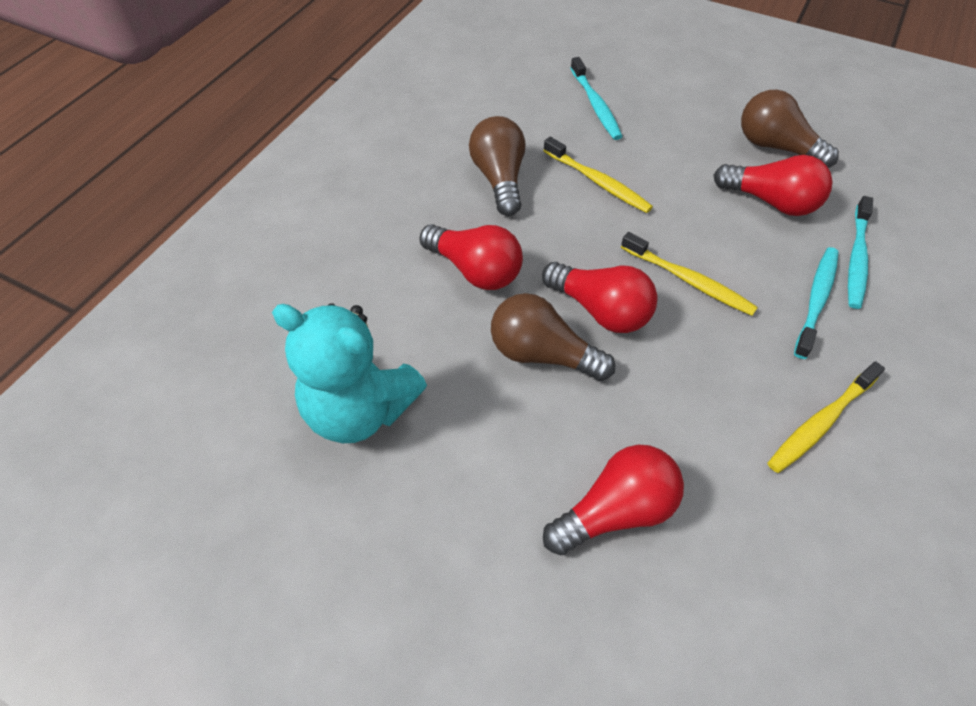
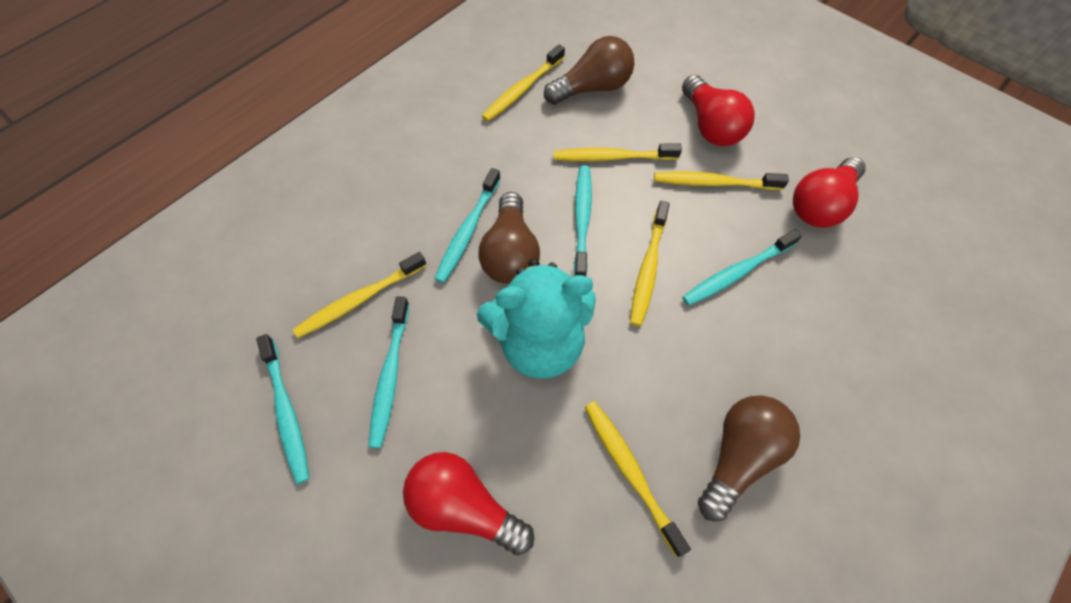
red light bulb: 4 -> 3
turquoise toothbrush: 3 -> 5
yellow toothbrush: 3 -> 6

